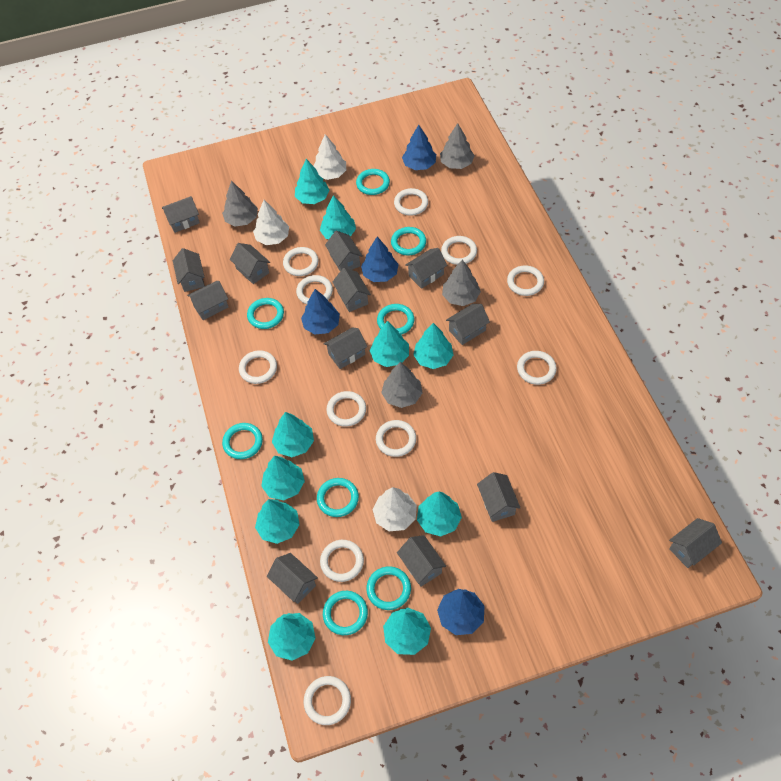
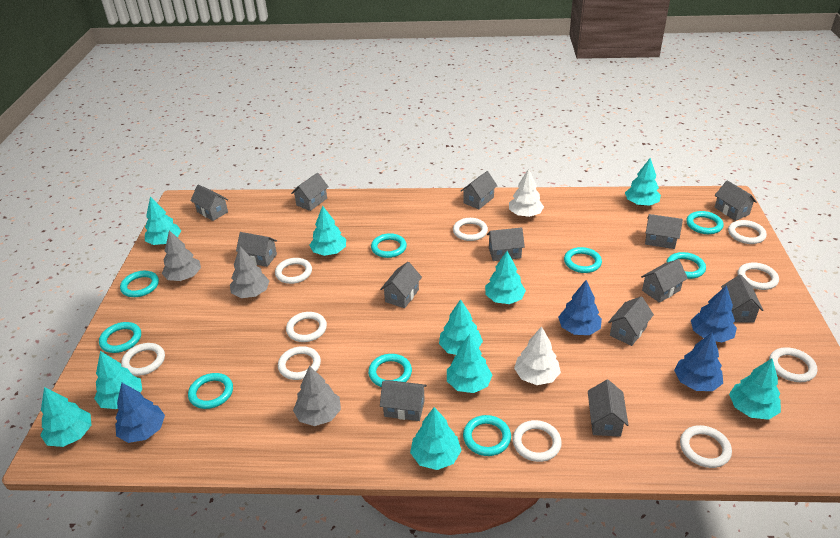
grey tree: 4 -> 3
turquoise ring: 8 -> 9
white ring: 11 -> 10
white tree: 3 -> 2

